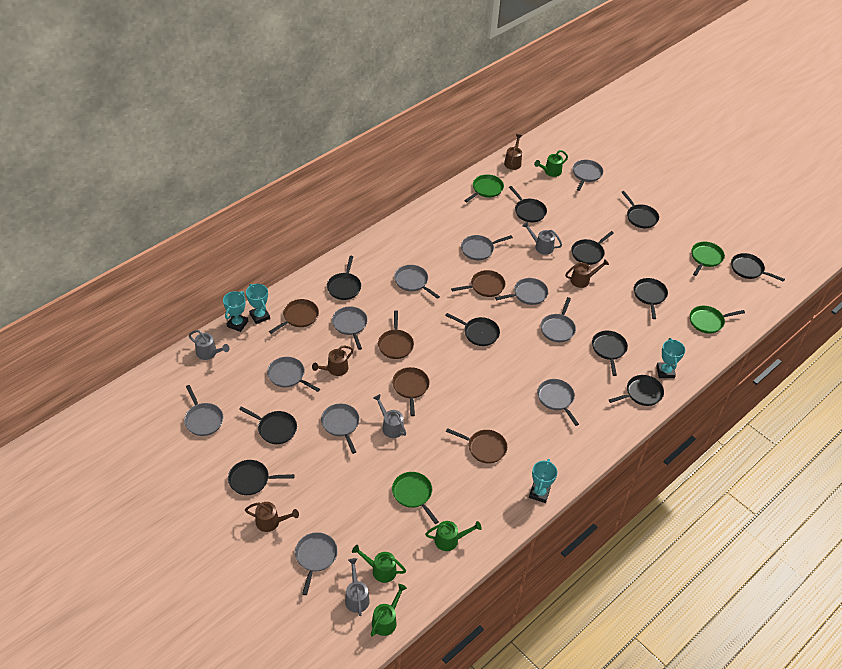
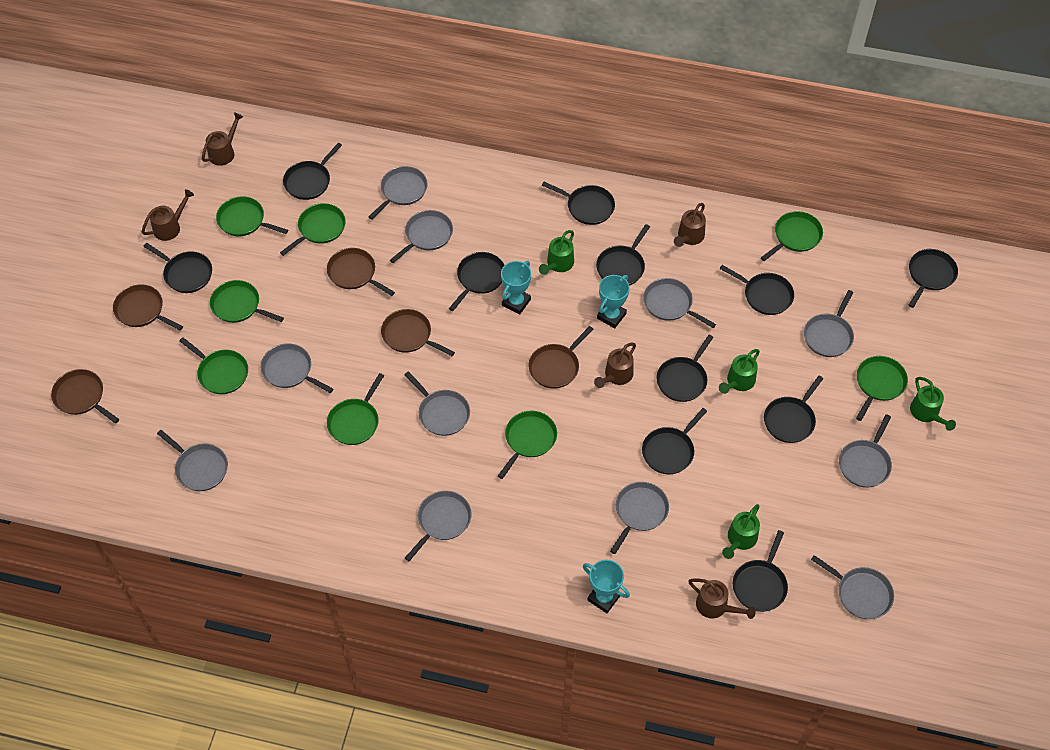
brown watering can: 4 -> 5
green pan: 4 -> 8
grey watering can: 4 -> 0
turquoise trophy: 4 -> 3

